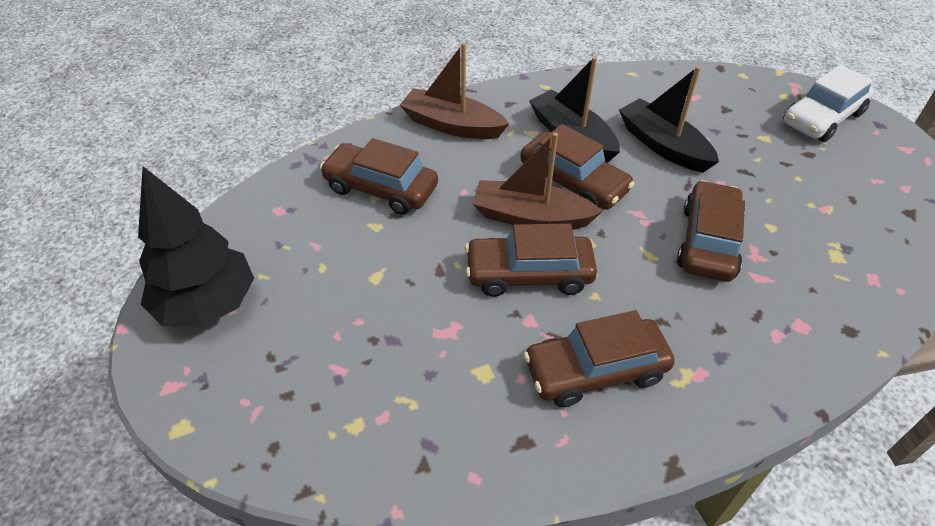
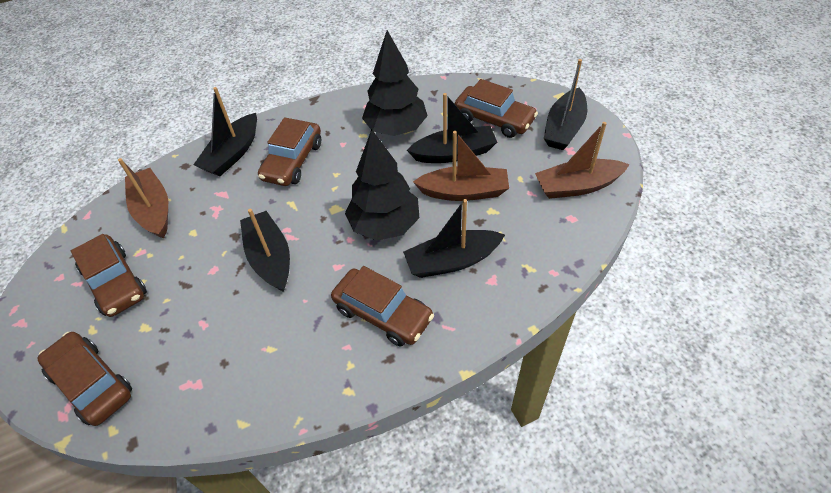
black boat: 2 -> 5
black tree: 1 -> 2
brown boat: 2 -> 3
white car: 1 -> 0

